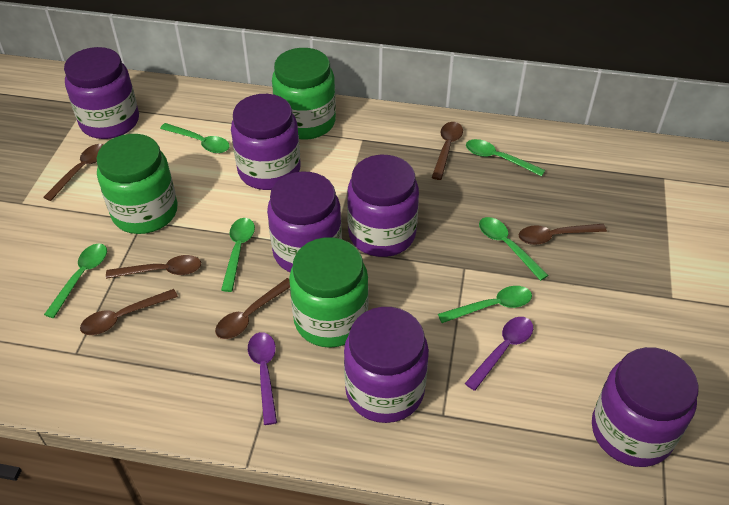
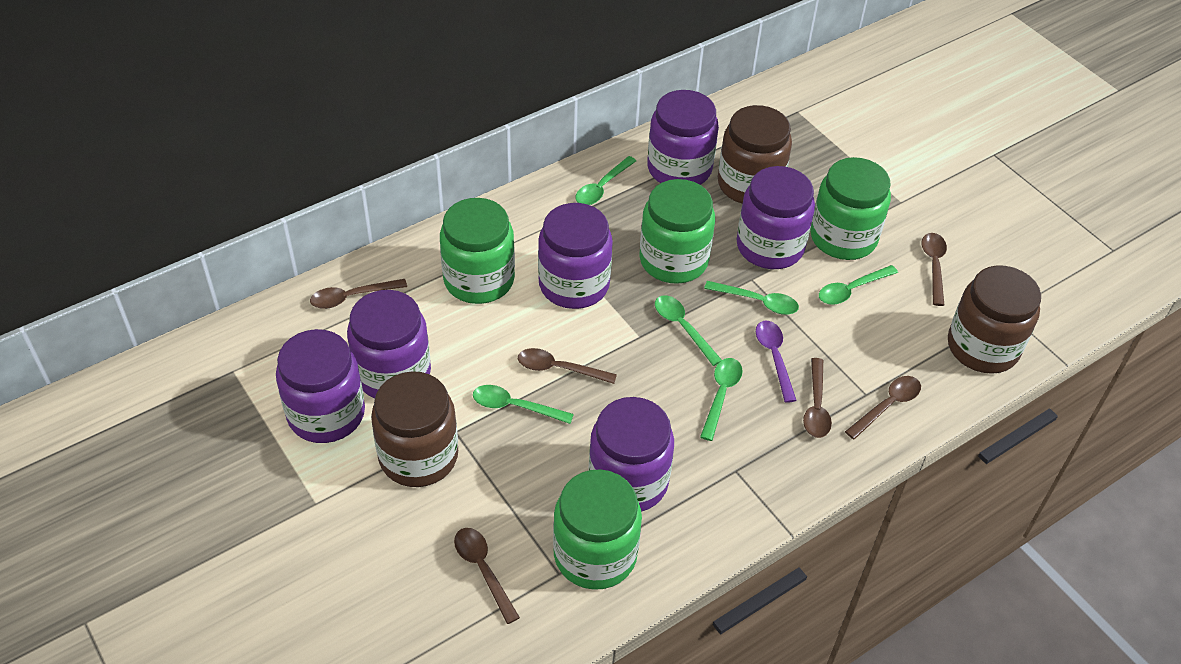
brown jar: 0 -> 3
green jar: 3 -> 4
purple spoon: 2 -> 1

